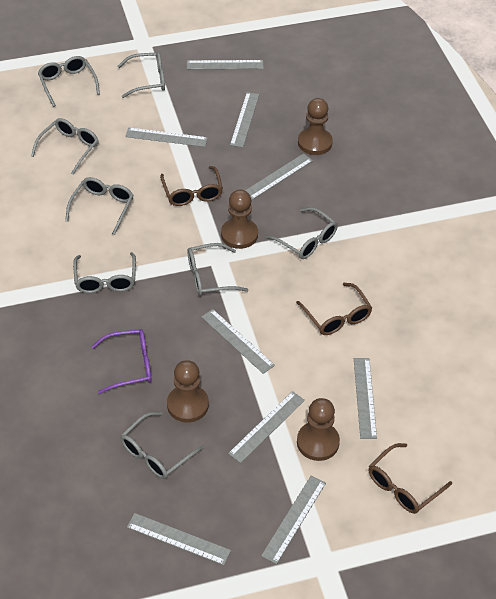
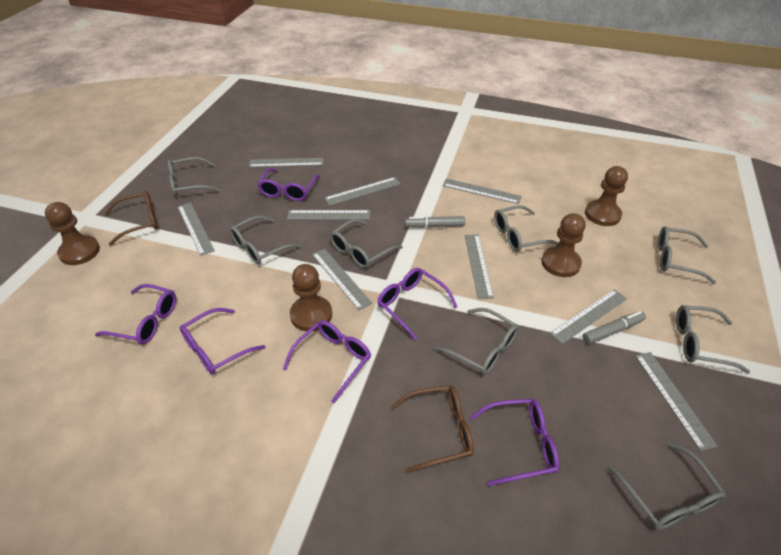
brown glasses: 3 -> 2
grey marker: 0 -> 2
purple glasses: 1 -> 6

